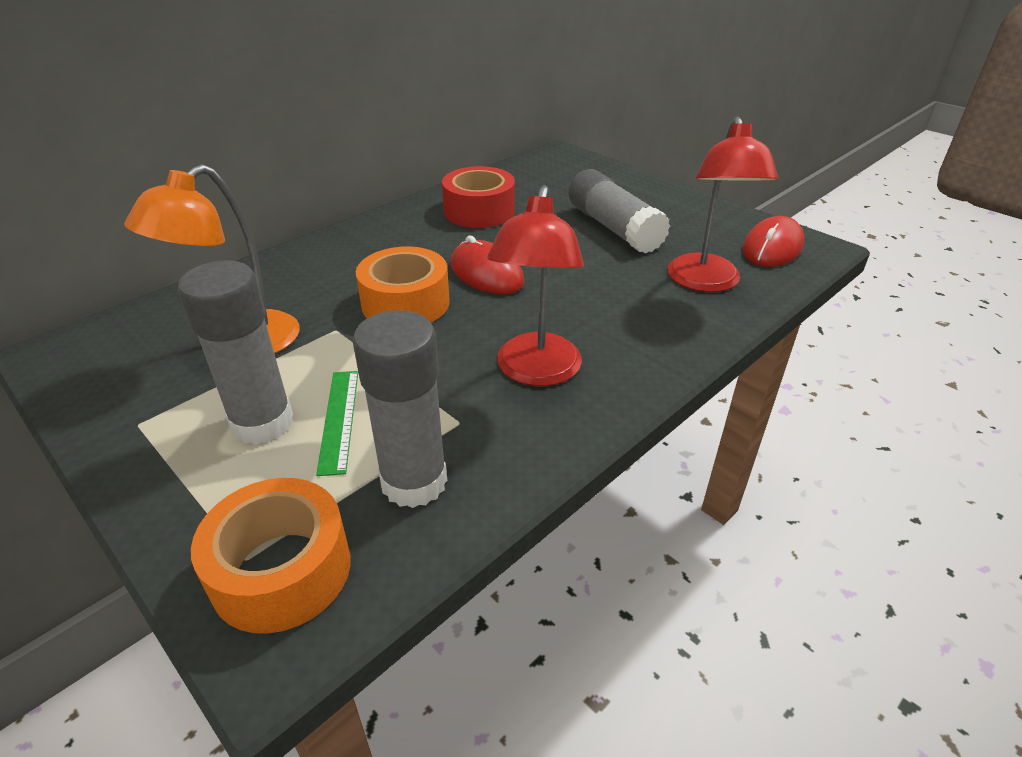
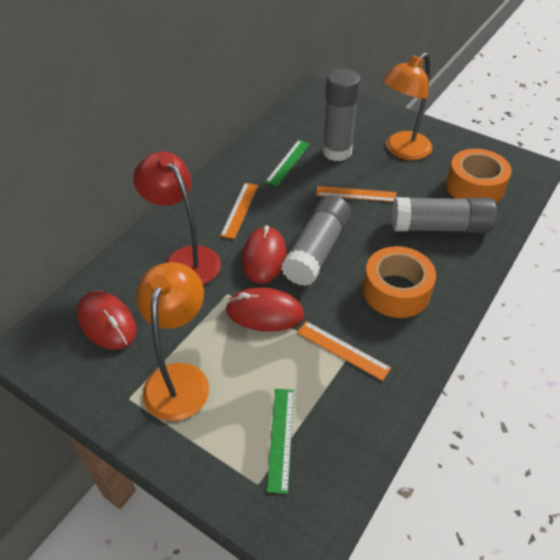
green ruler: 1 -> 2
orange lamp: 1 -> 2
orange ruler: 0 -> 3
red lamp: 2 -> 1
red mouse: 2 -> 3
red tape: 1 -> 0

